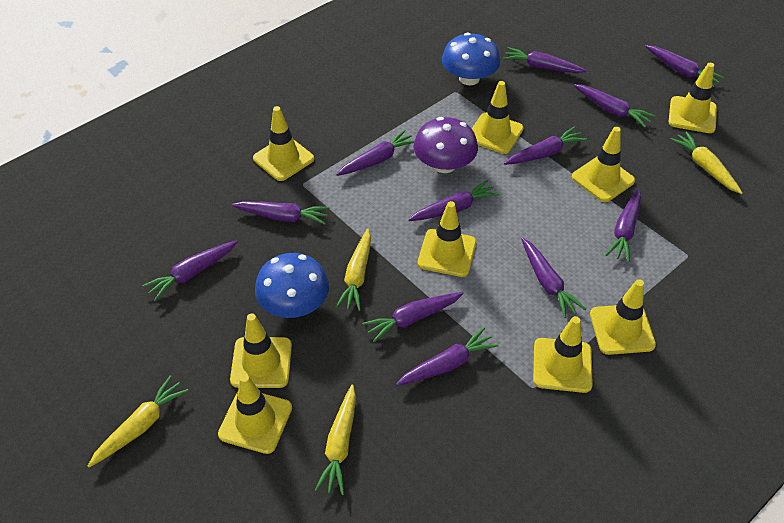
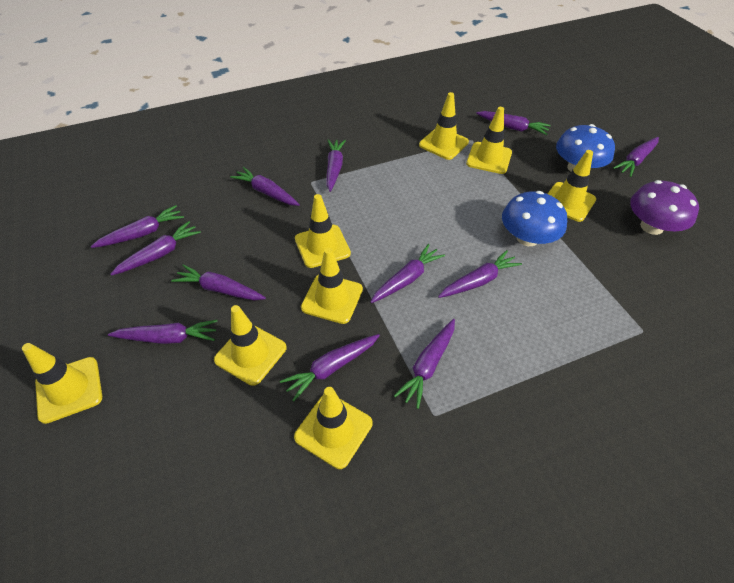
yellow carrot: 4 -> 0
yellow traffic cone: 9 -> 8

